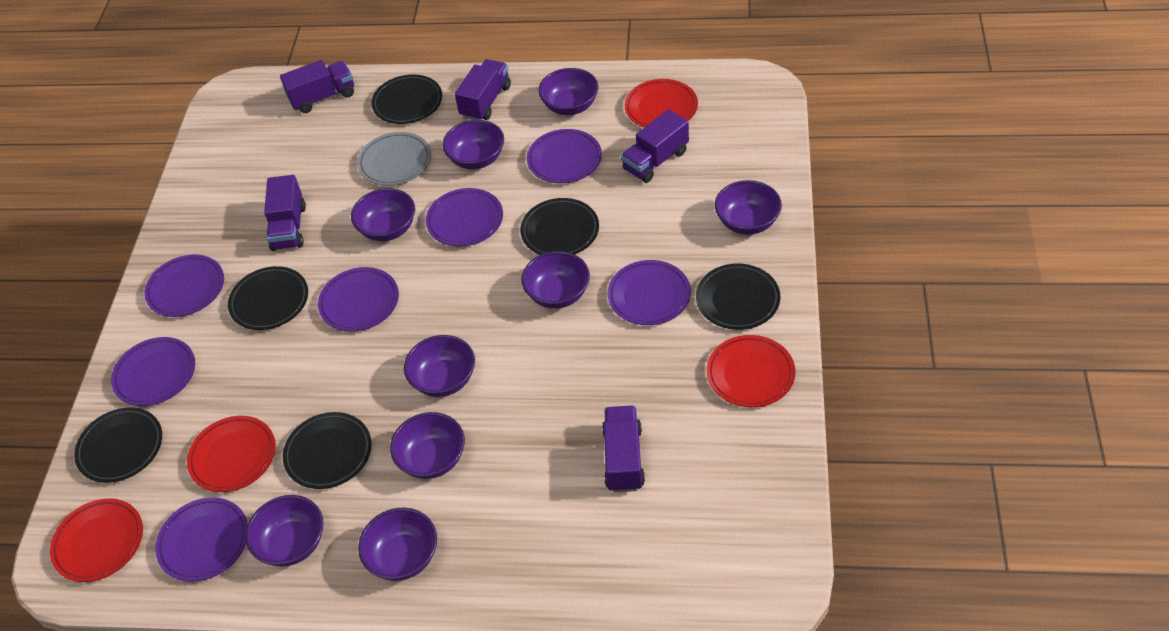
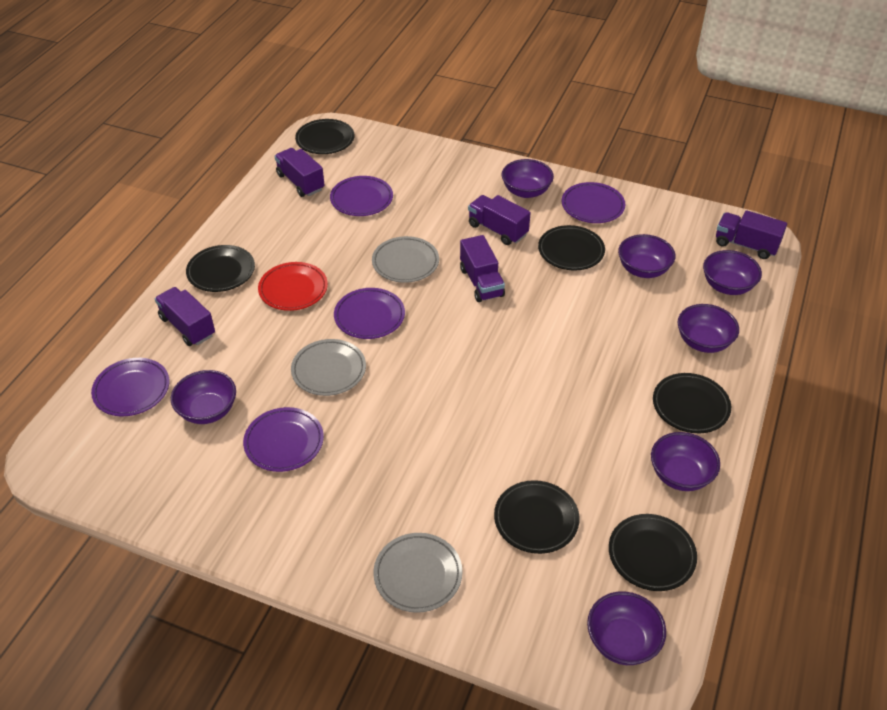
grey plate: 1 -> 3
purple bowl: 9 -> 7
purple plate: 7 -> 5
red plate: 4 -> 1

